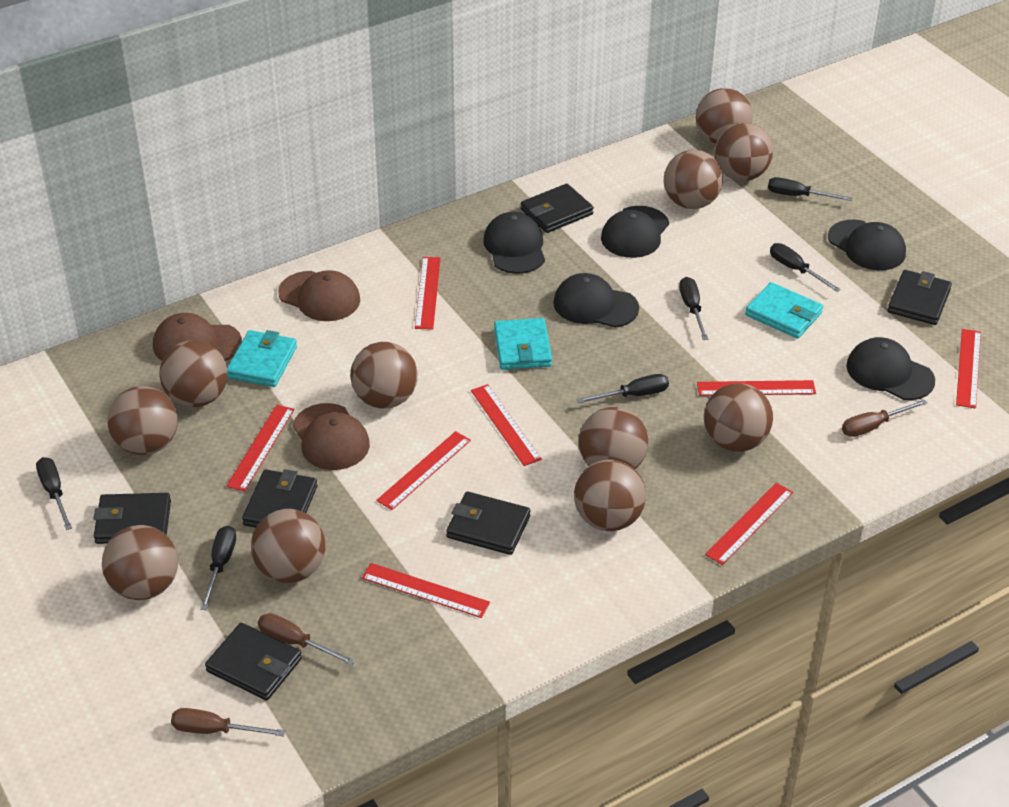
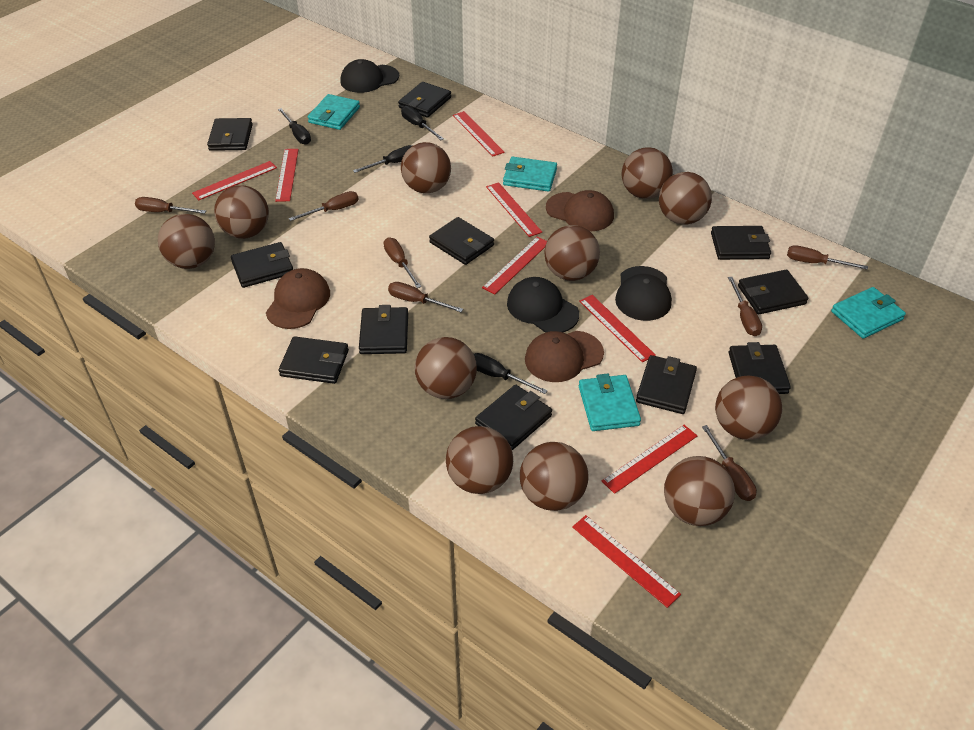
black cap: 5 -> 3
black screwdriver: 6 -> 4
black wallet: 6 -> 11
brown screwdriver: 3 -> 7
turquoise wallet: 3 -> 4

